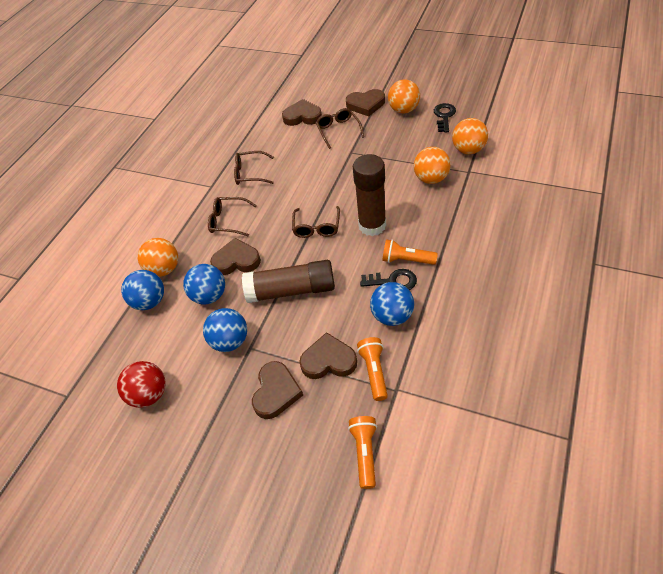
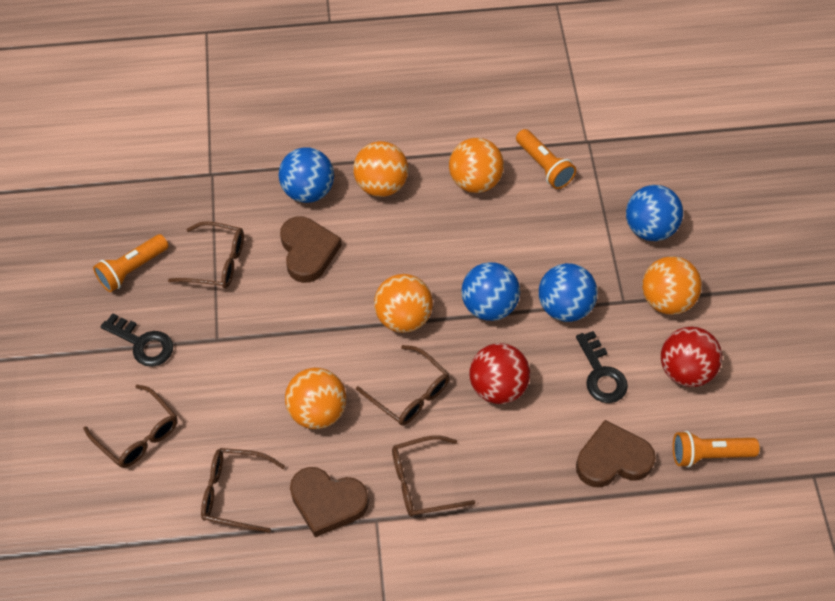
brown glasses: 4 -> 5
brown glue stick: 2 -> 0
brown heart: 5 -> 3
orange ball: 4 -> 5
red ball: 1 -> 2

